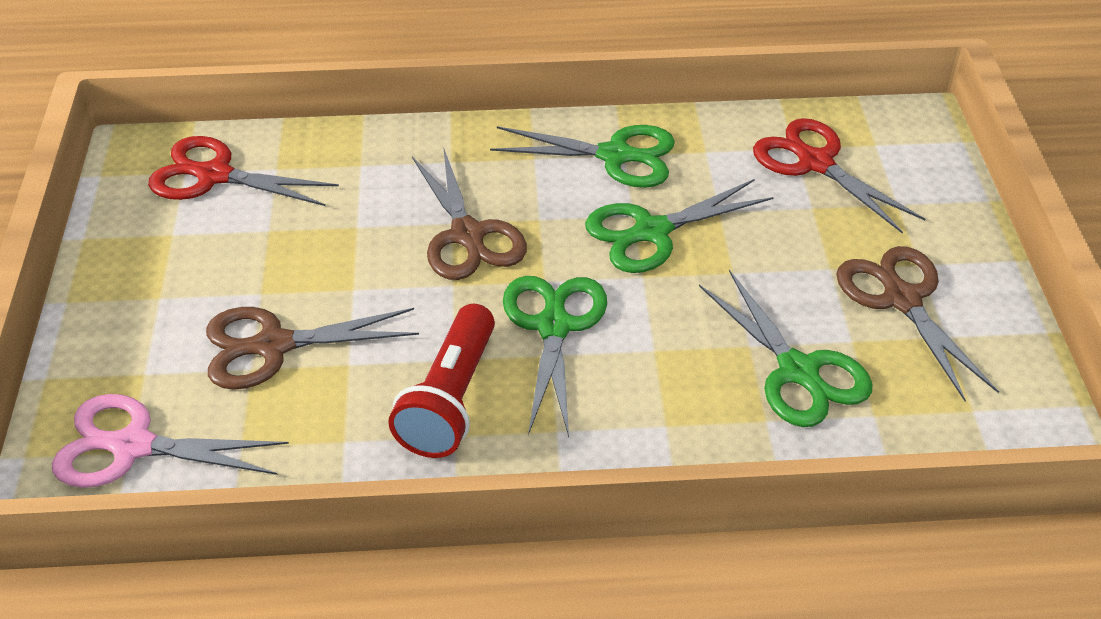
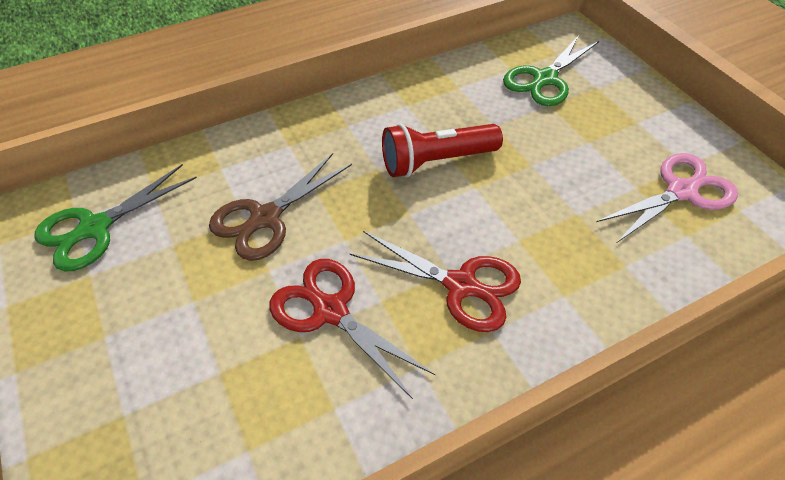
brown scissors: 3 -> 1
green scissors: 4 -> 2

